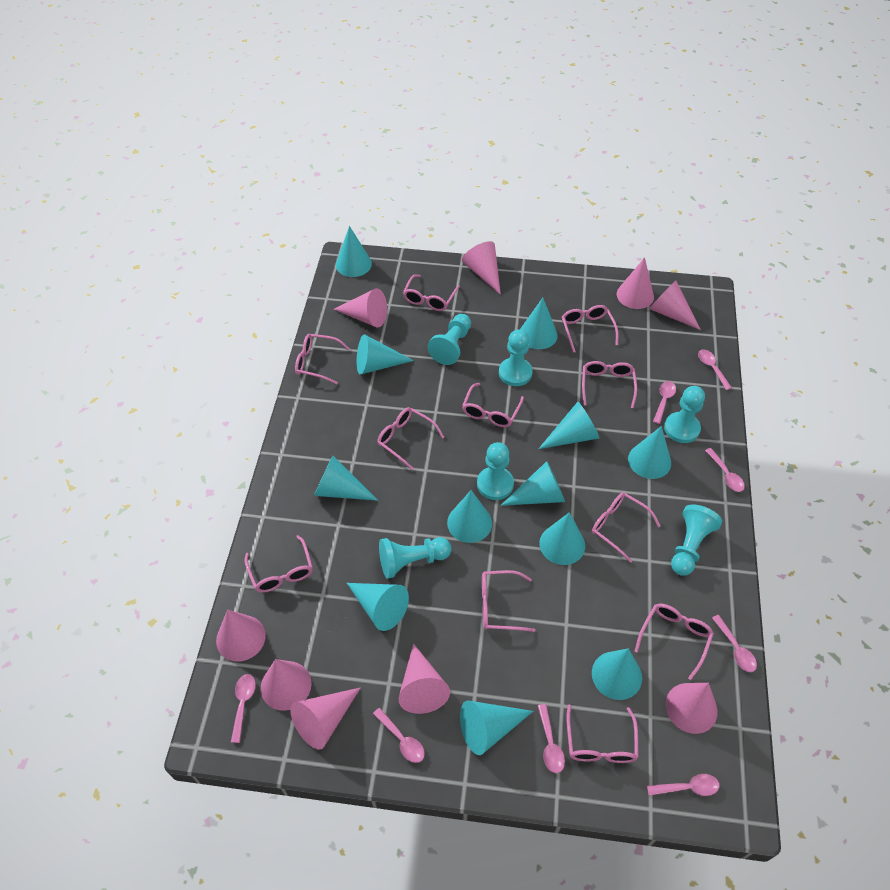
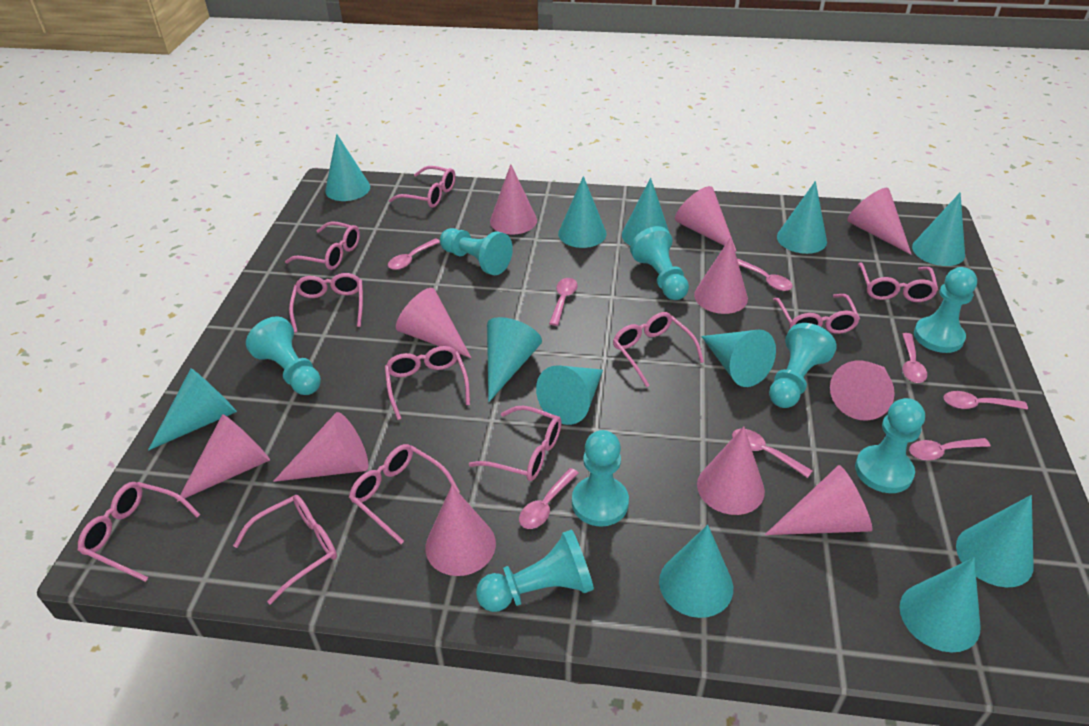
pink cone: 9 -> 11
turquoise pawn: 6 -> 8

